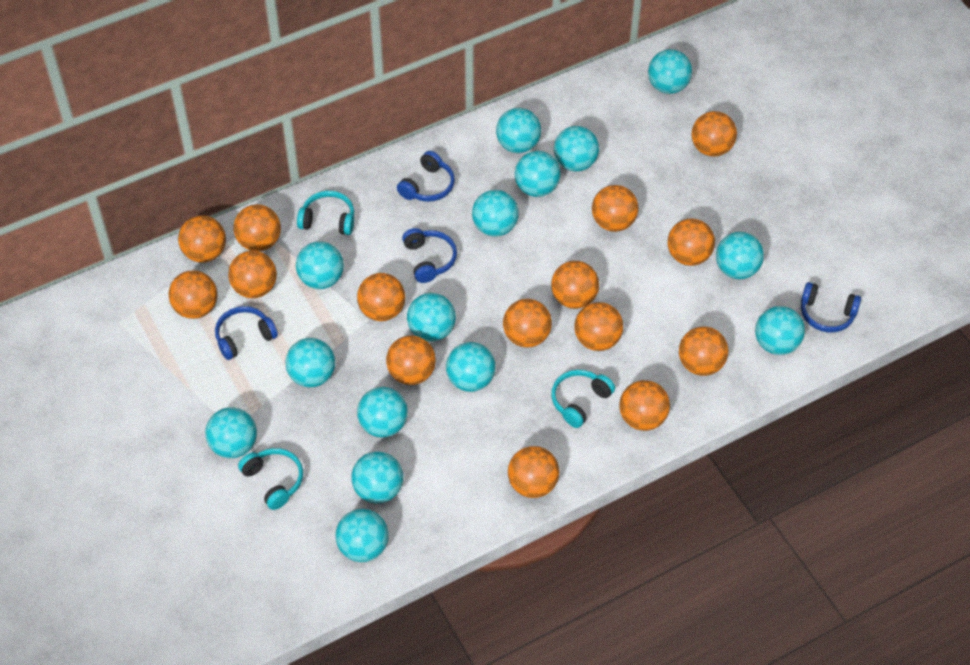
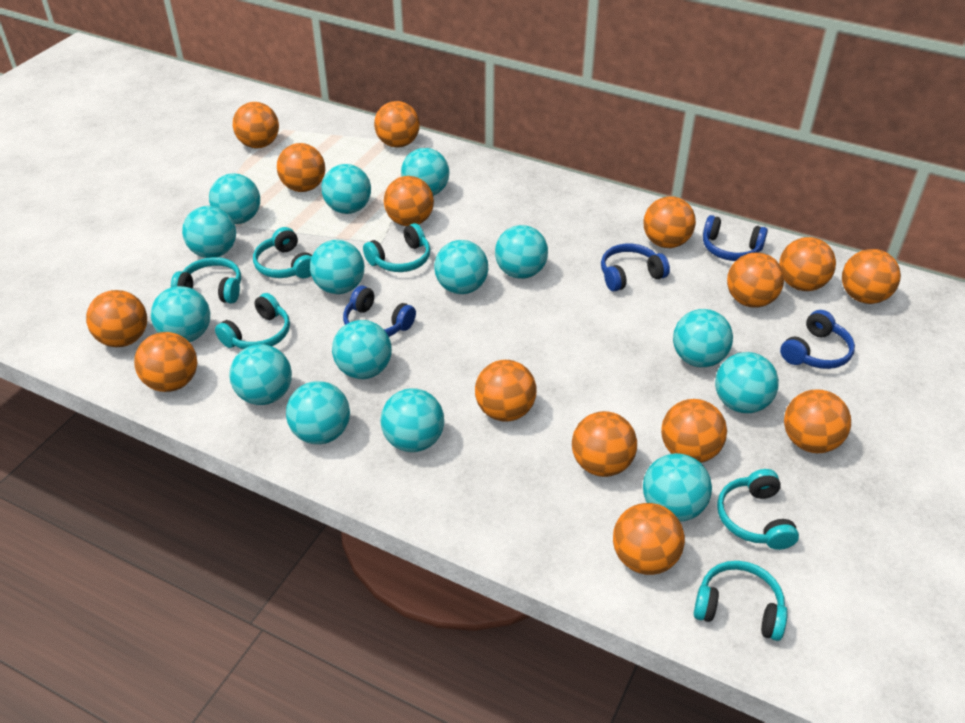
turquoise headphones: 3 -> 6

